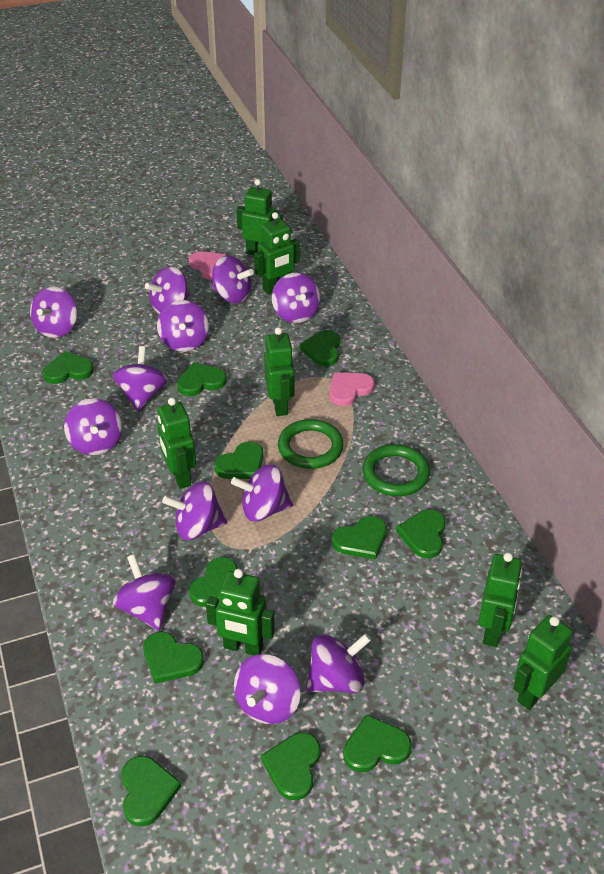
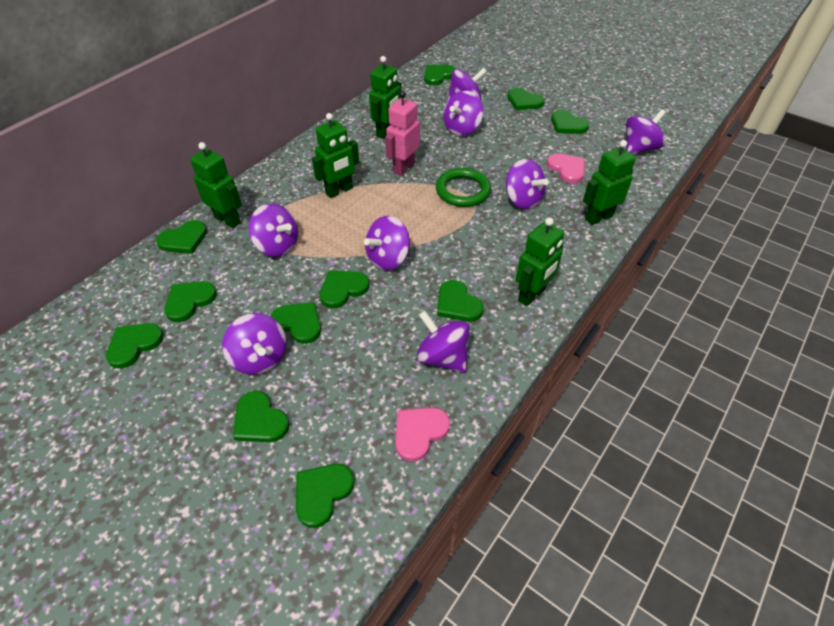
green ring: 2 -> 1
green robot: 7 -> 5
pink robot: 0 -> 1
purple spinning top: 12 -> 8

